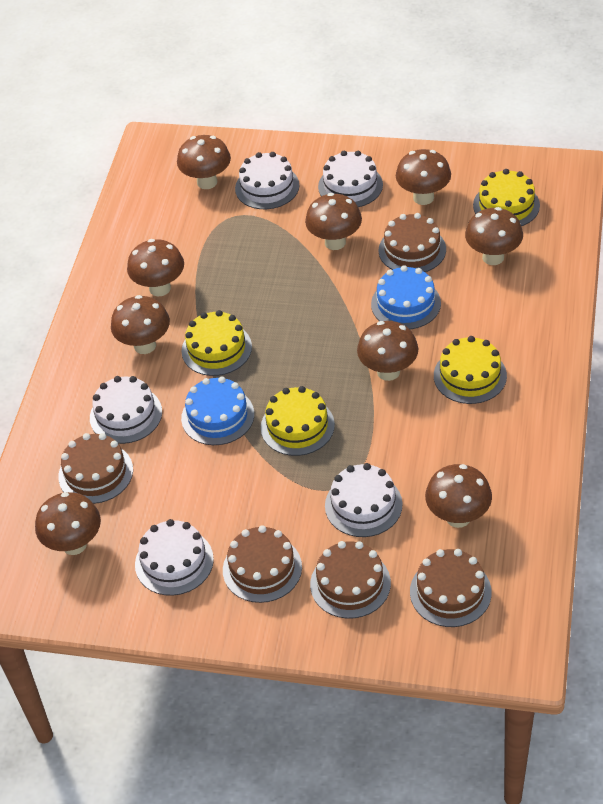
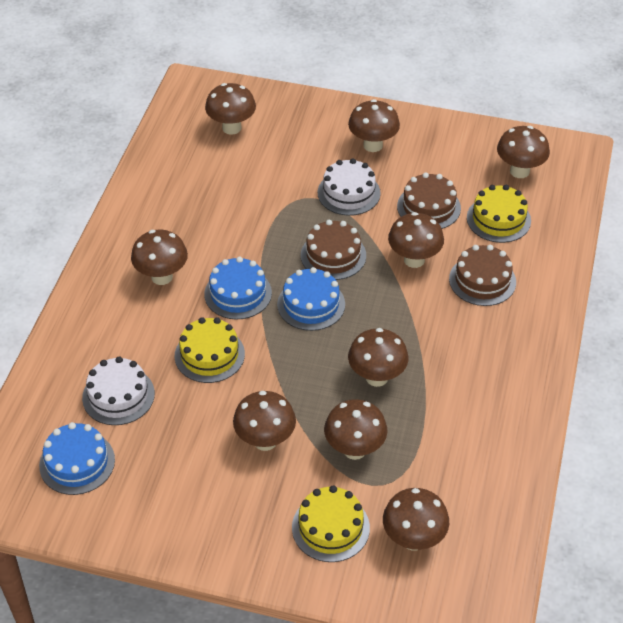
blue cake: 2 -> 3
brown cake: 5 -> 3
white cake: 5 -> 2
yellow cake: 4 -> 3

